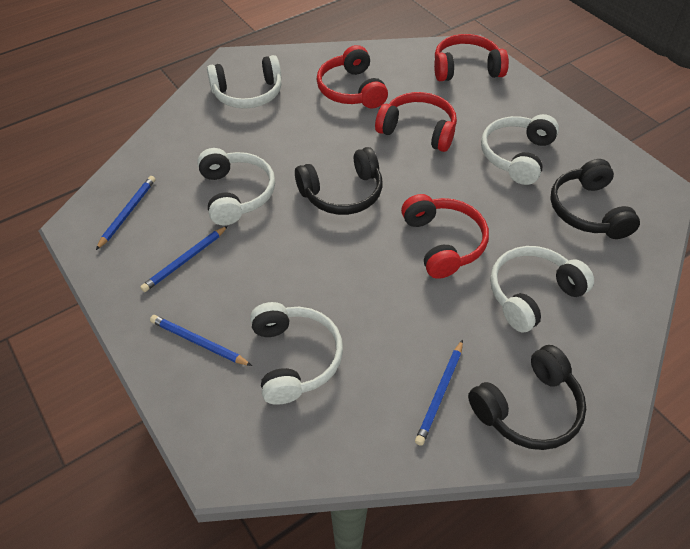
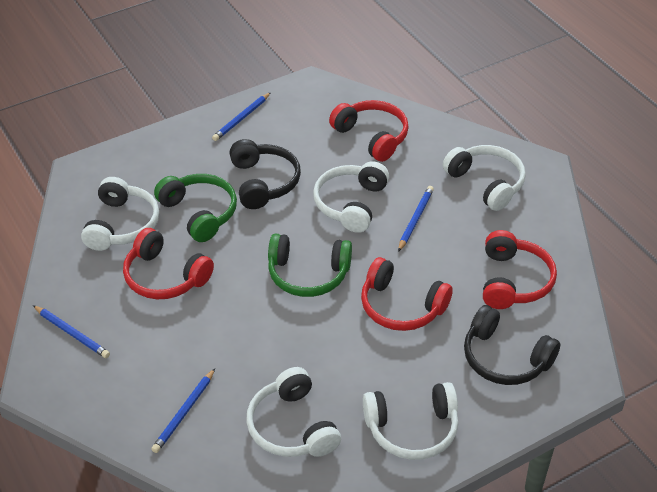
black headphones: 3 -> 2
green headphones: 0 -> 2

